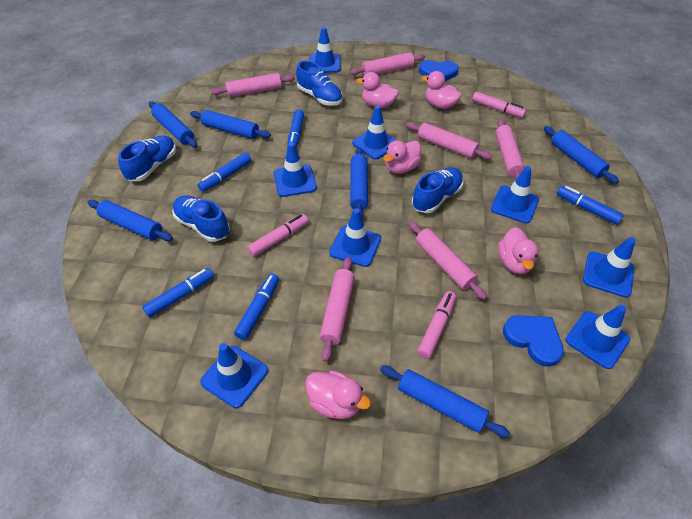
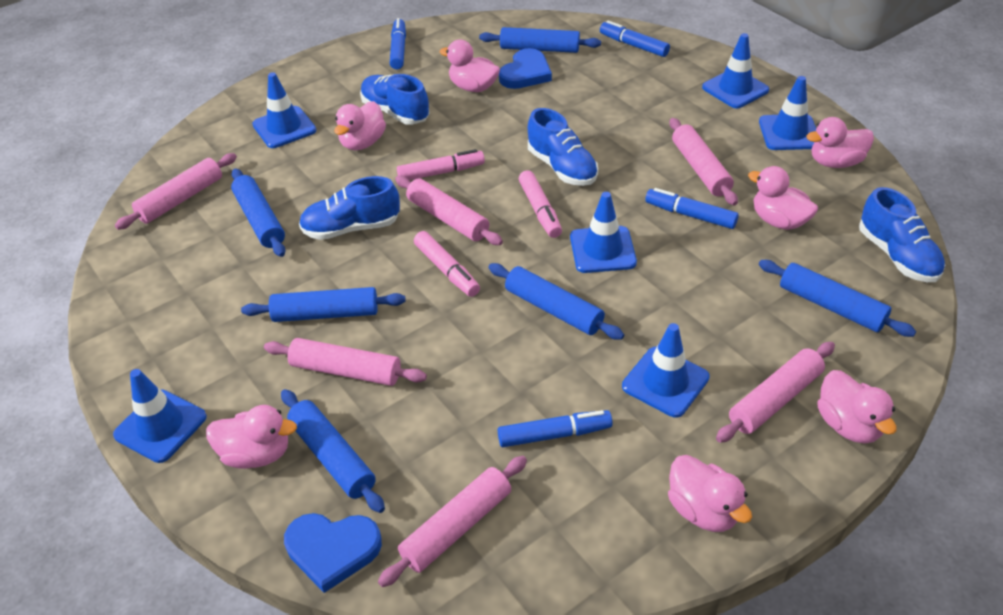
blue marker: 5 -> 4
blue traffic cone: 8 -> 6
pink duck: 5 -> 7

